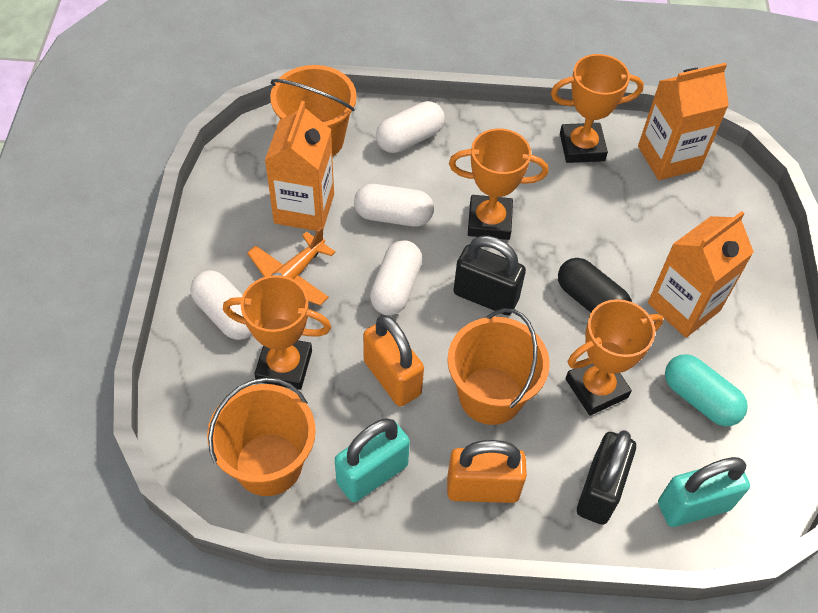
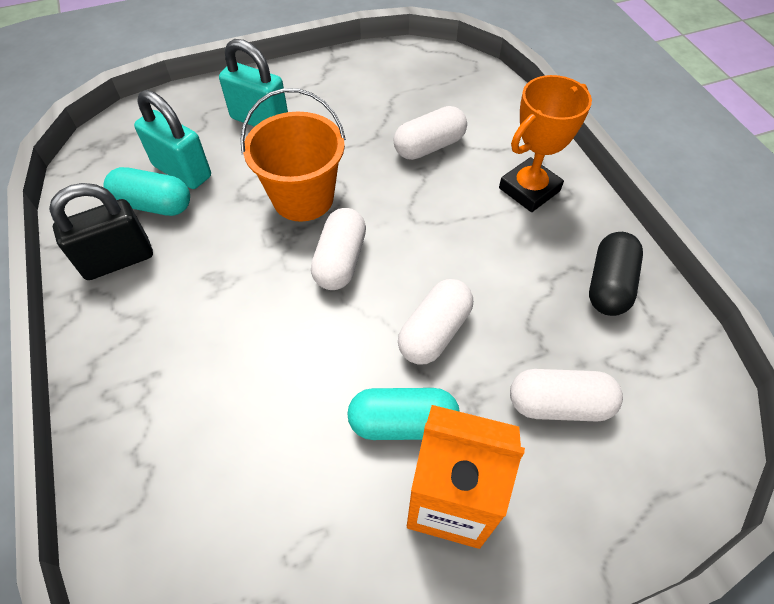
black padlock: 2 -> 1
orange bucket: 3 -> 1
orange carton: 3 -> 1
orange padlock: 2 -> 0
orange plane: 1 -> 0
orange trophy: 4 -> 1
turquoise capsule: 1 -> 2

